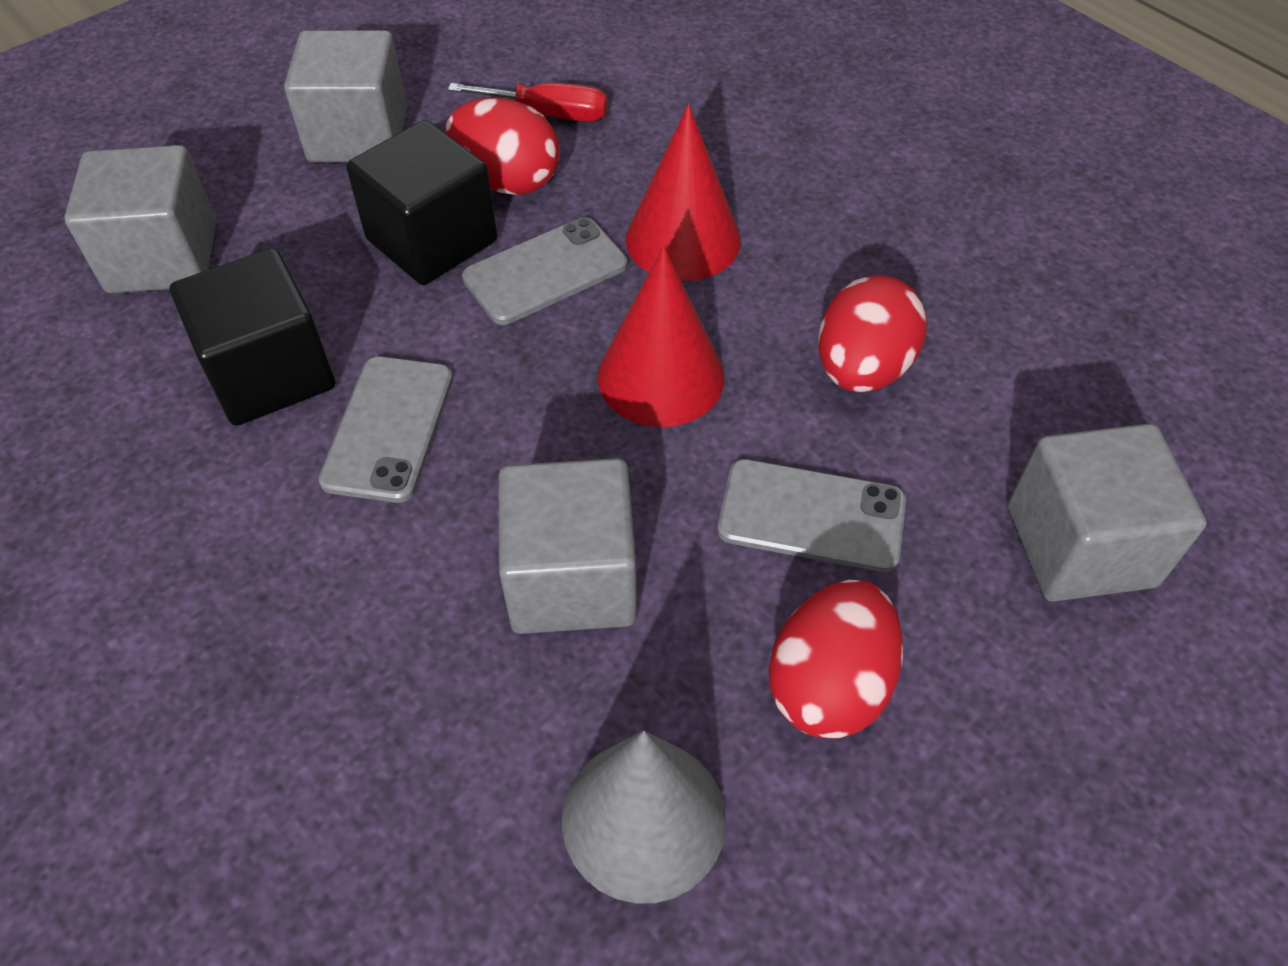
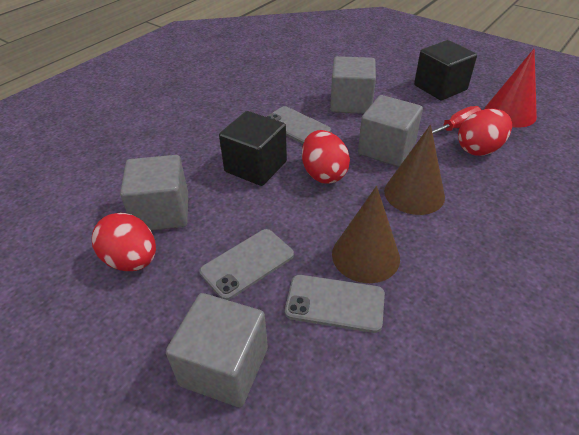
brown cone: 0 -> 2
grey cone: 1 -> 0
red cone: 2 -> 1

